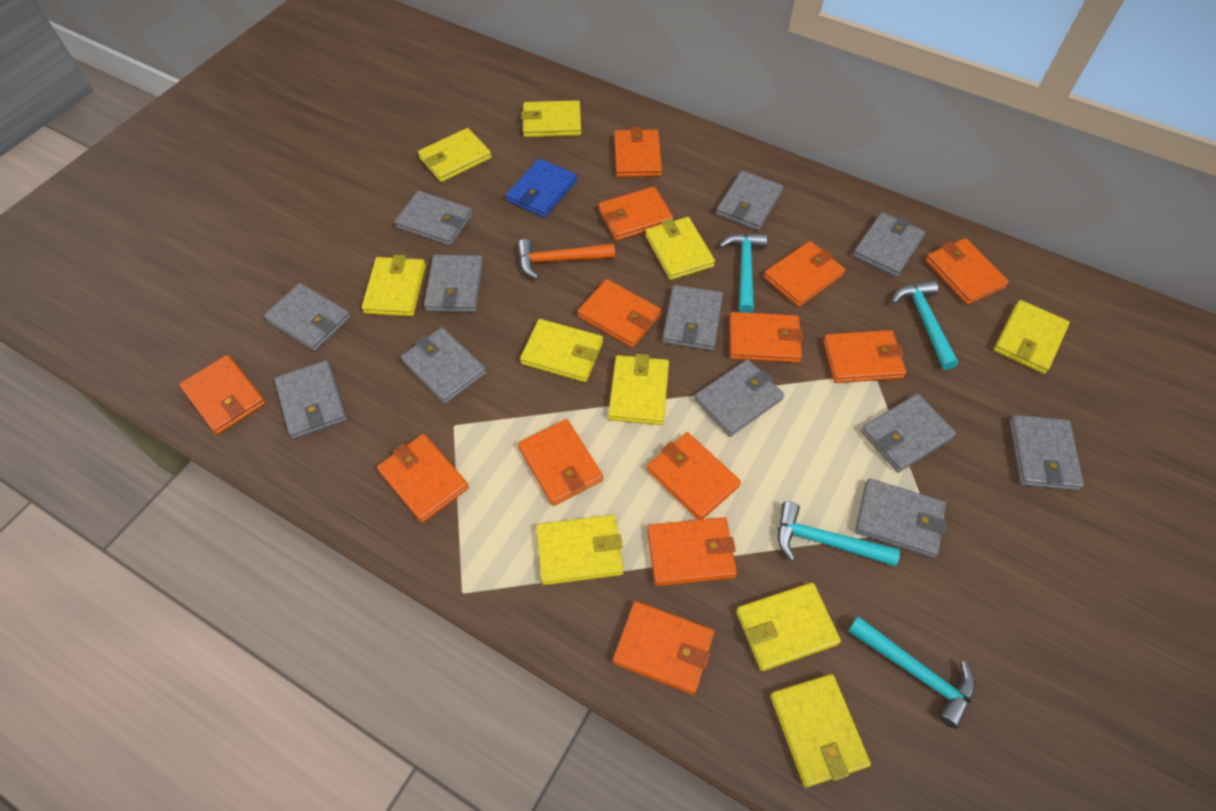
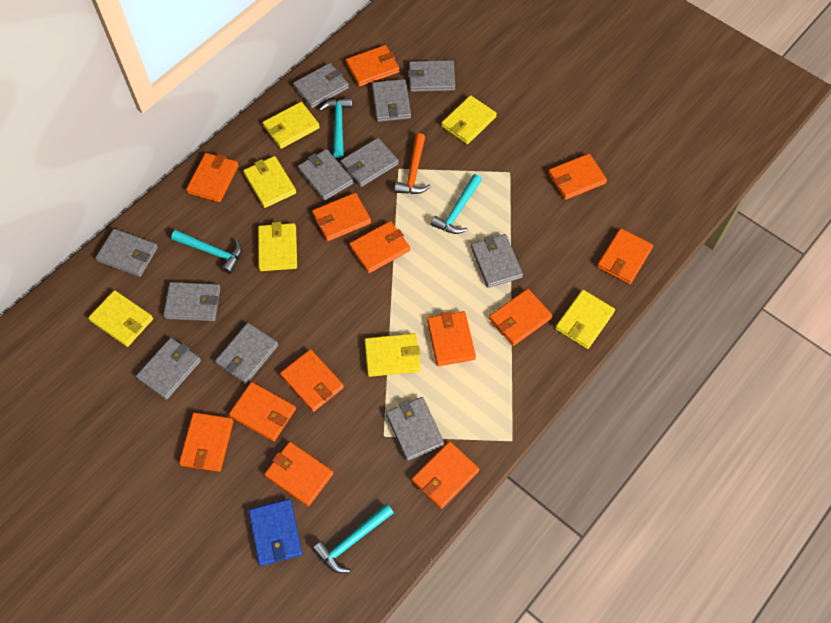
grey wallet: 12 -> 11
yellow wallet: 10 -> 7

